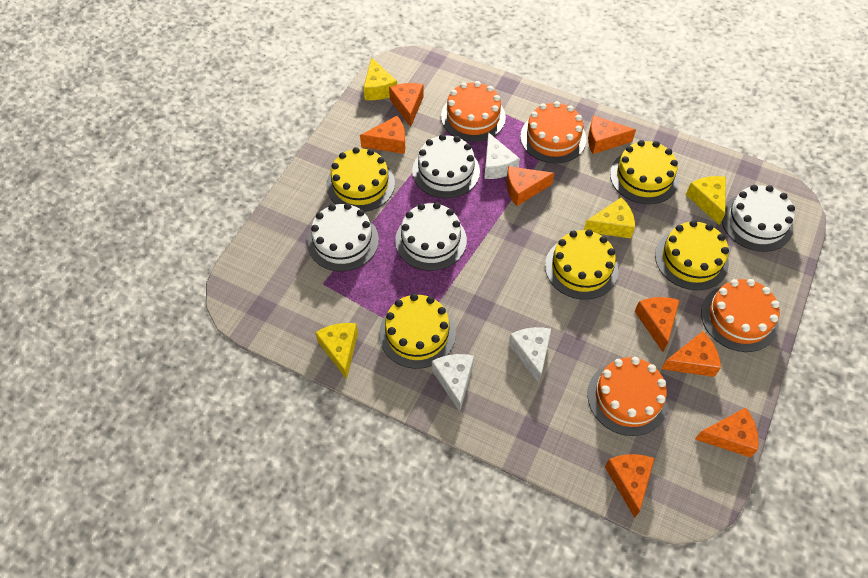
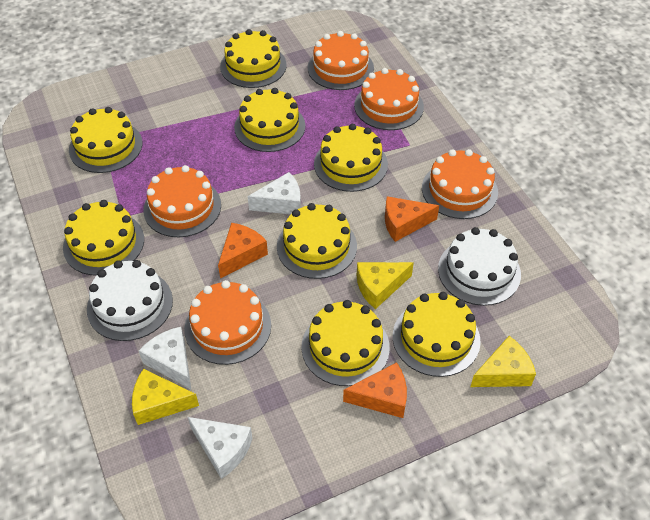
orange cake: 4 -> 5
orange cheese: 8 -> 3
white cake: 4 -> 2
yellow cake: 5 -> 8
yellow cheese: 4 -> 3

